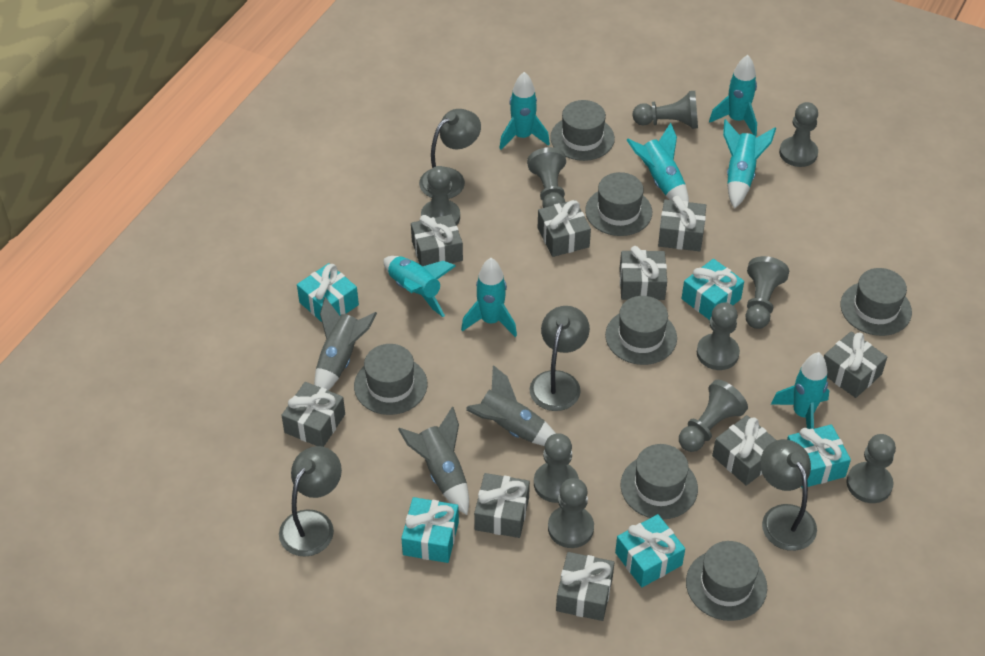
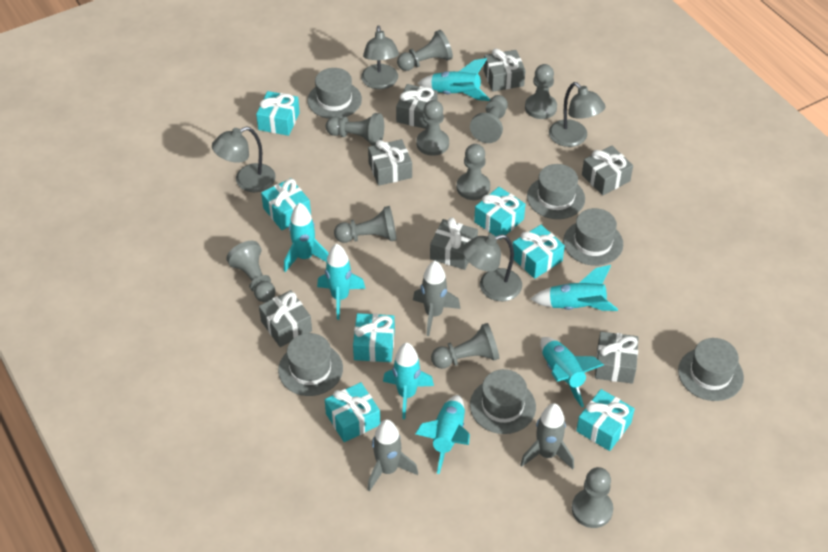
grey gift: 9 -> 7
grey hat: 7 -> 6
turquoise gift: 5 -> 7

